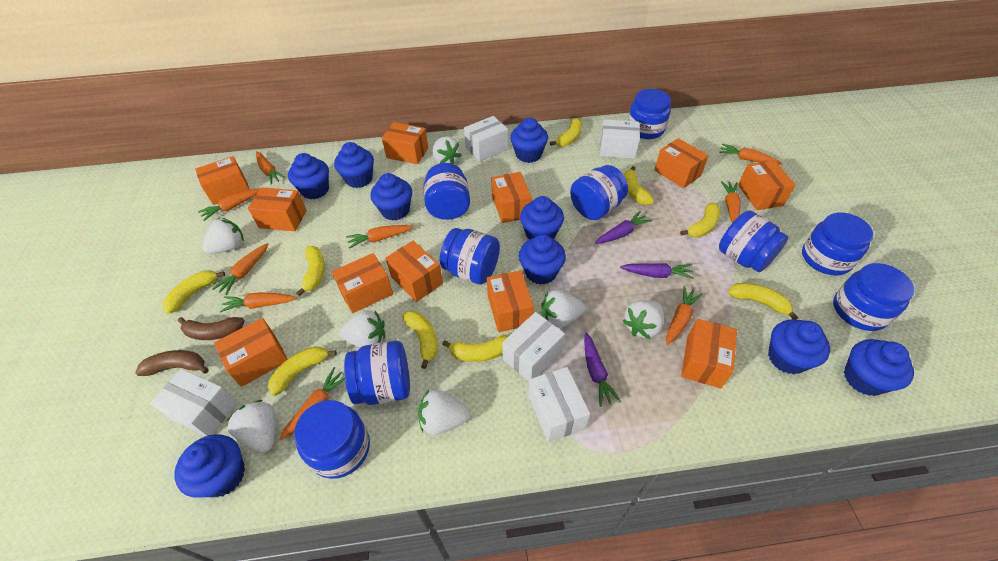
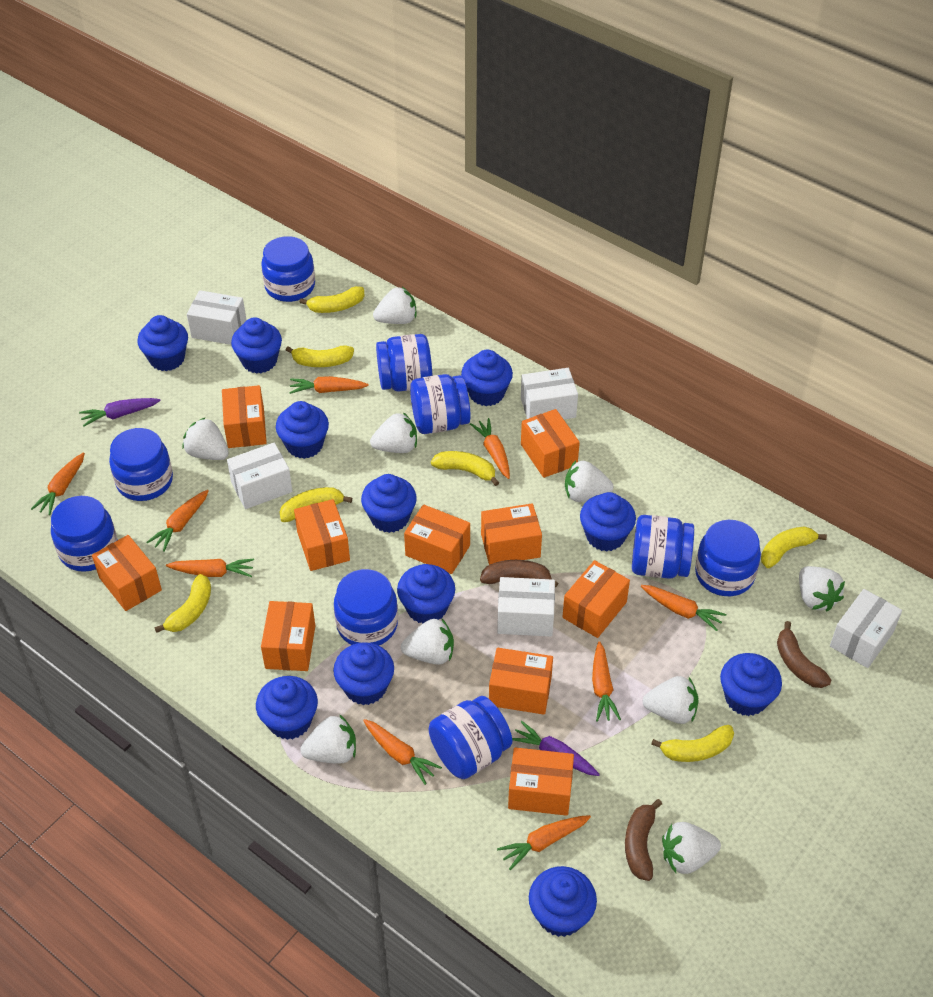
blue cupcake: 9 -> 11
brown banana: 2 -> 3
orange box: 11 -> 10
purple carrot: 3 -> 2
white strawberry: 7 -> 9
yellow banana: 9 -> 7

